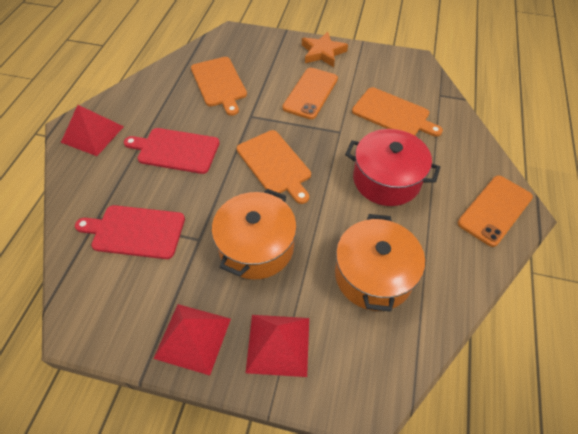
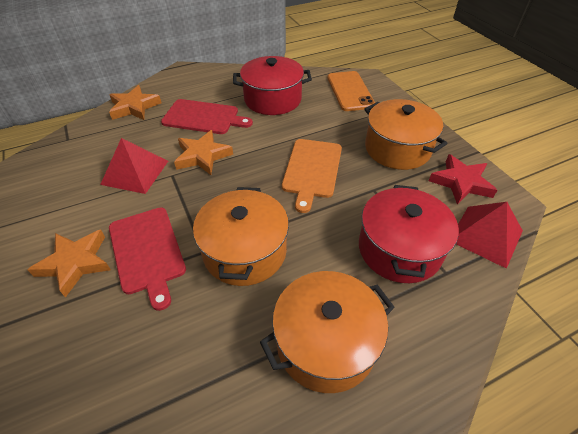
orange cutting board: 3 -> 1
orange phone: 2 -> 1
orange pot: 2 -> 3
orange star: 1 -> 3
red pot: 1 -> 2
red pyramid: 3 -> 2
red star: 0 -> 1

